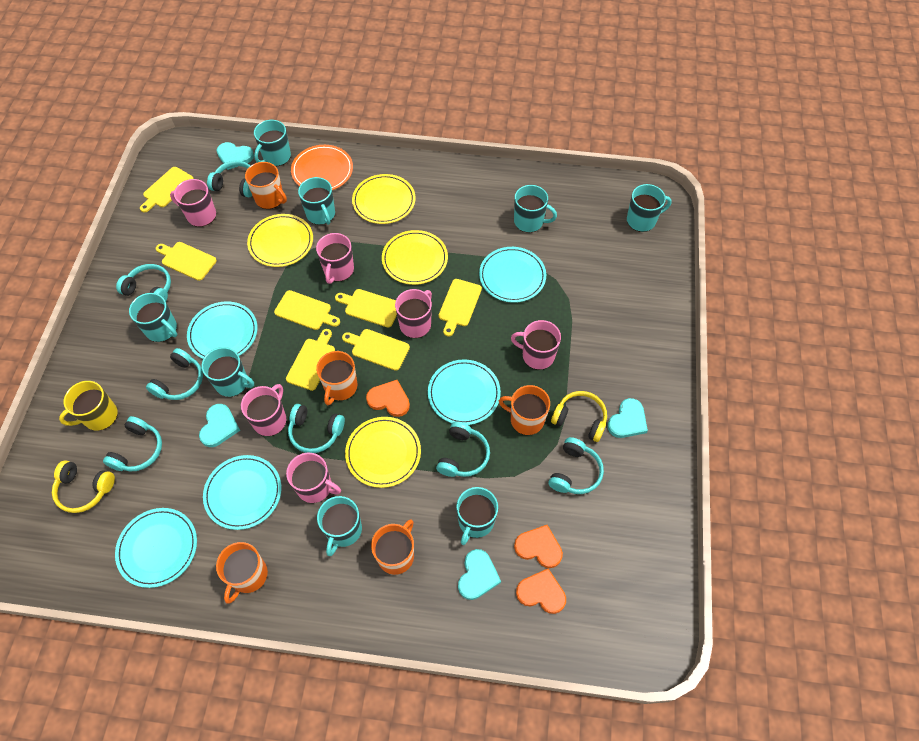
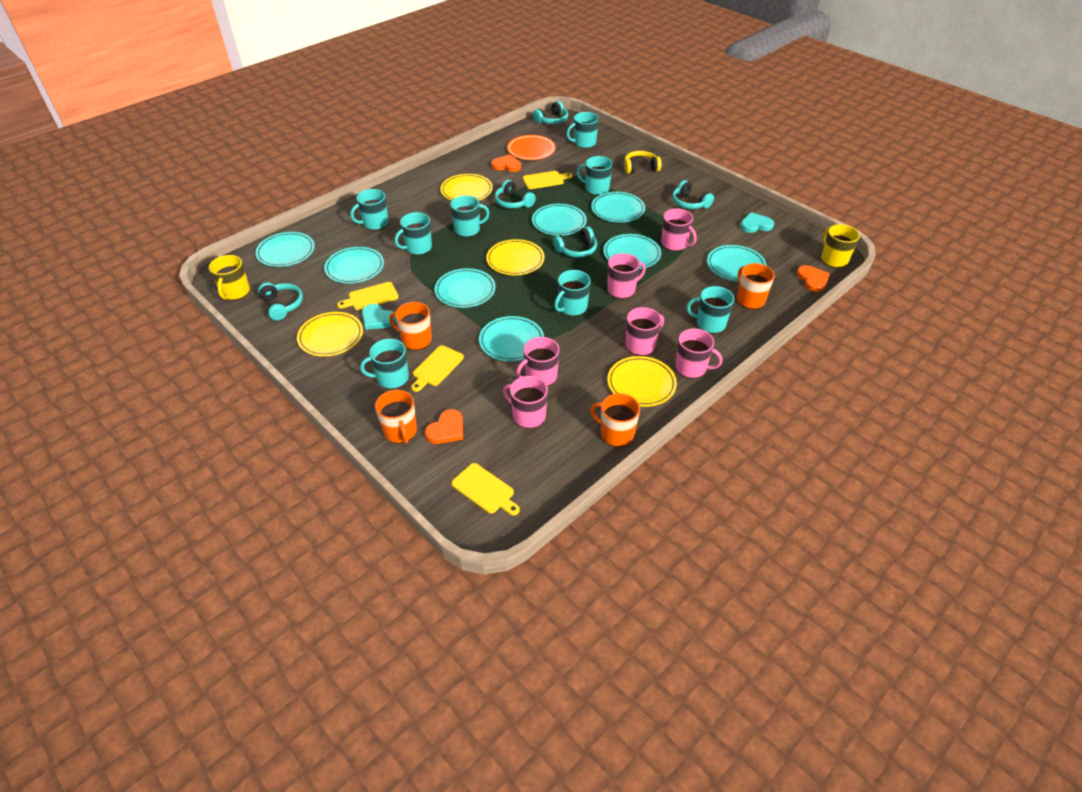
orange mug: 5 -> 4
turquoise headphones: 7 -> 5
turquoise heart: 4 -> 2
turquoise plate: 5 -> 8
yellow cutting board: 7 -> 4
yellow headphones: 2 -> 1
yellow mug: 1 -> 2

